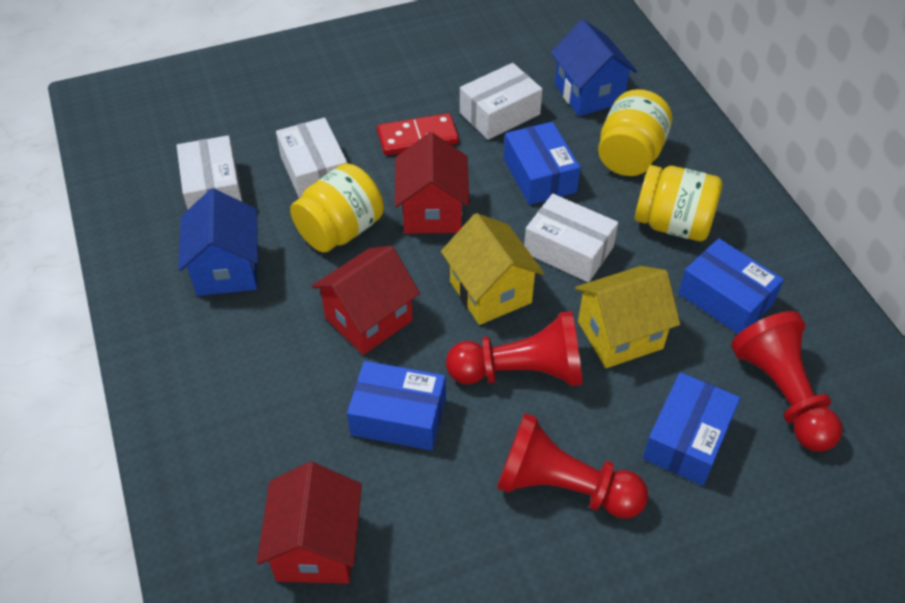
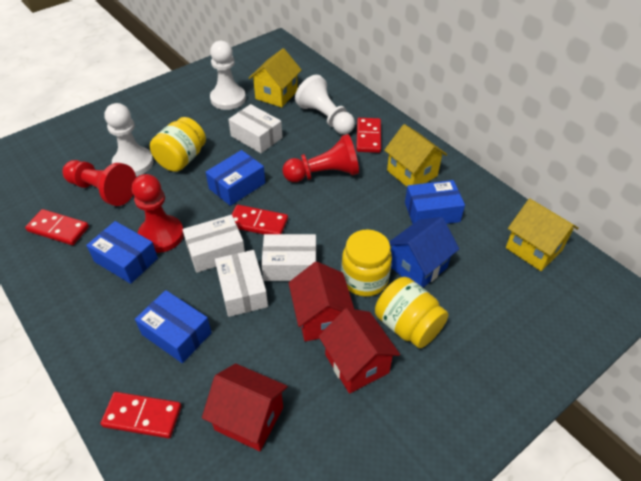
blue house: 2 -> 1
red domino: 1 -> 4
white pawn: 0 -> 3
yellow house: 2 -> 3

